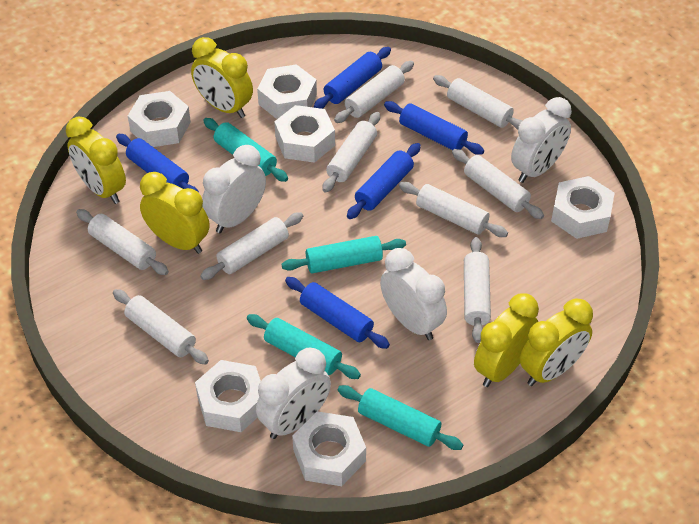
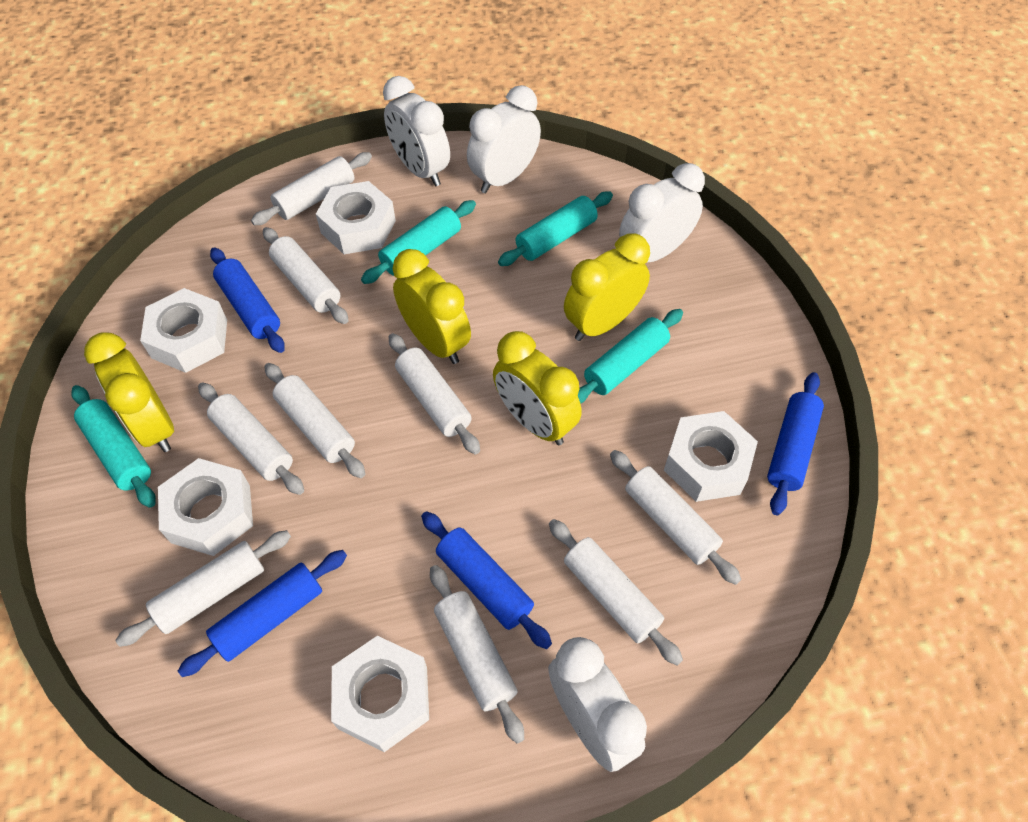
blue rolling pin: 5 -> 4
white nut: 6 -> 5
yellow clock: 5 -> 4

